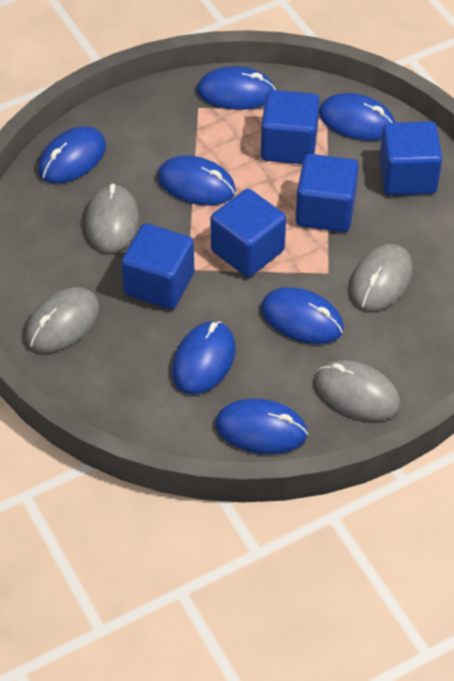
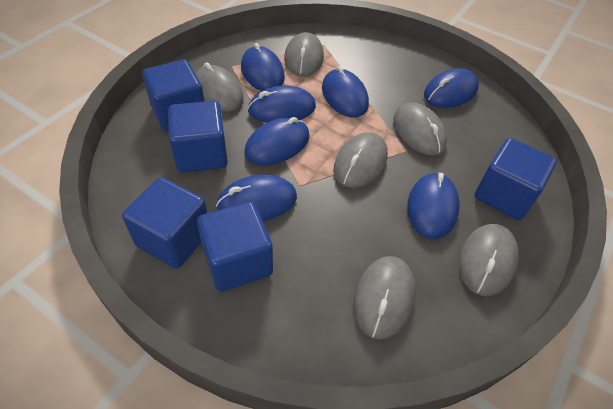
grey mouse: 4 -> 6

